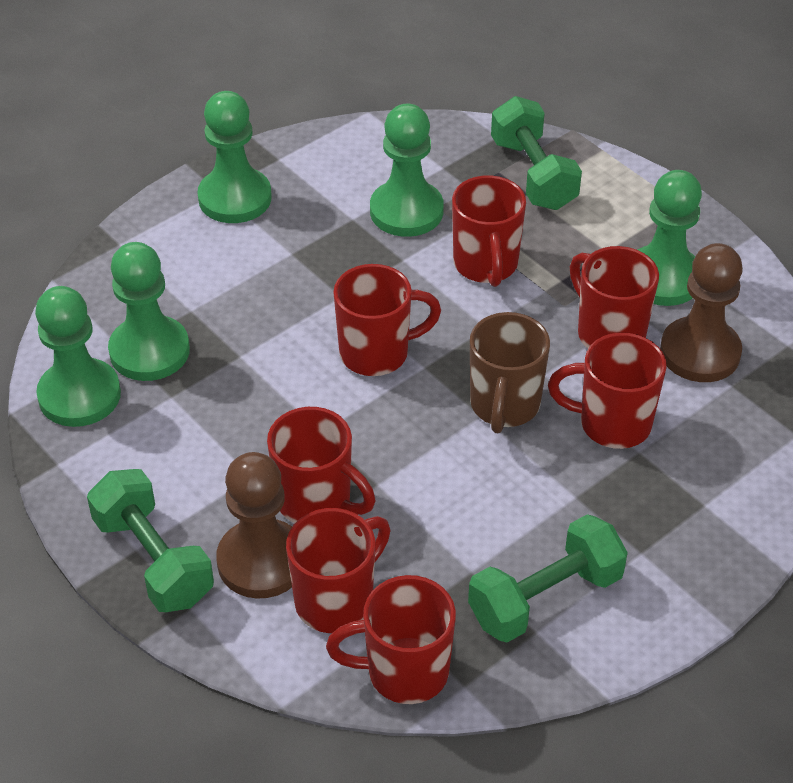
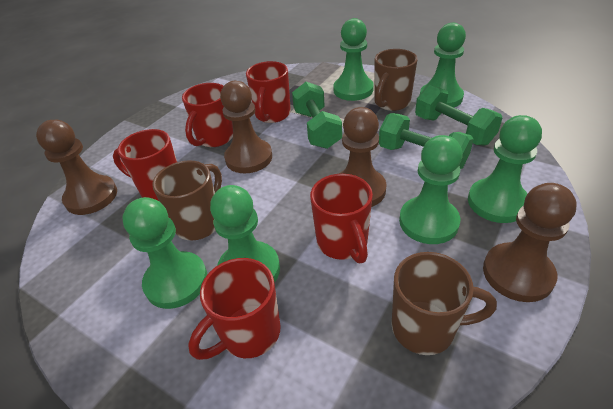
brown mug: 1 -> 3
brown pawn: 2 -> 4
green pawn: 5 -> 6
red mug: 7 -> 5

